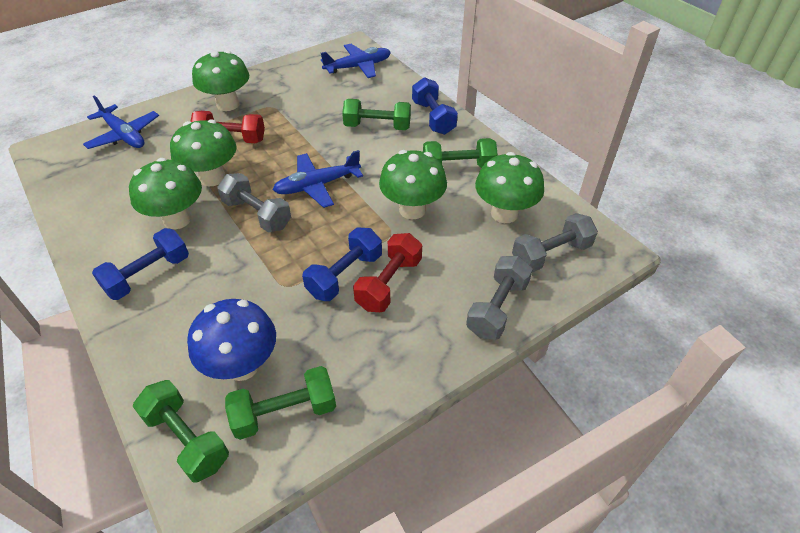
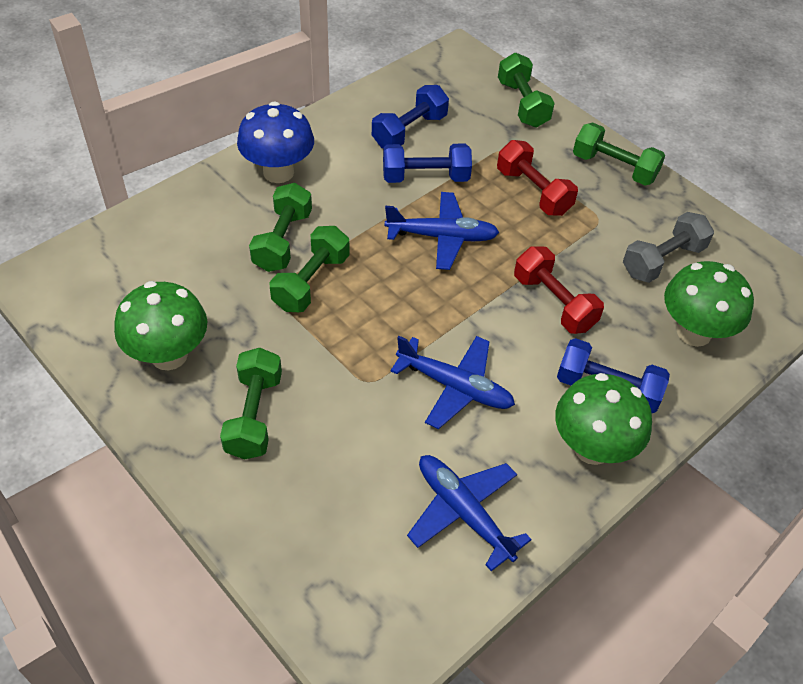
green dumbbell: 4 -> 5
green mushroom: 5 -> 3
grey dumbbell: 3 -> 1

